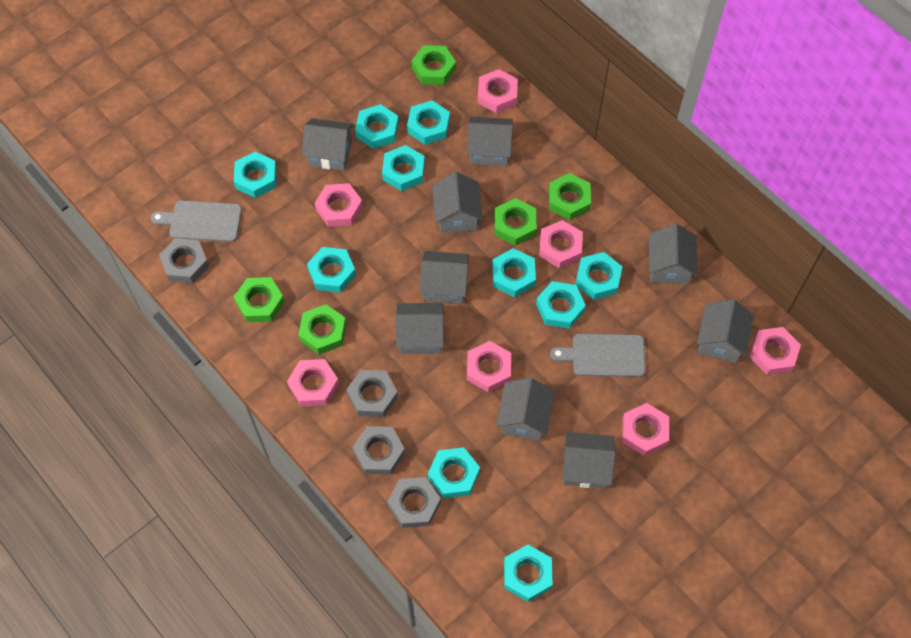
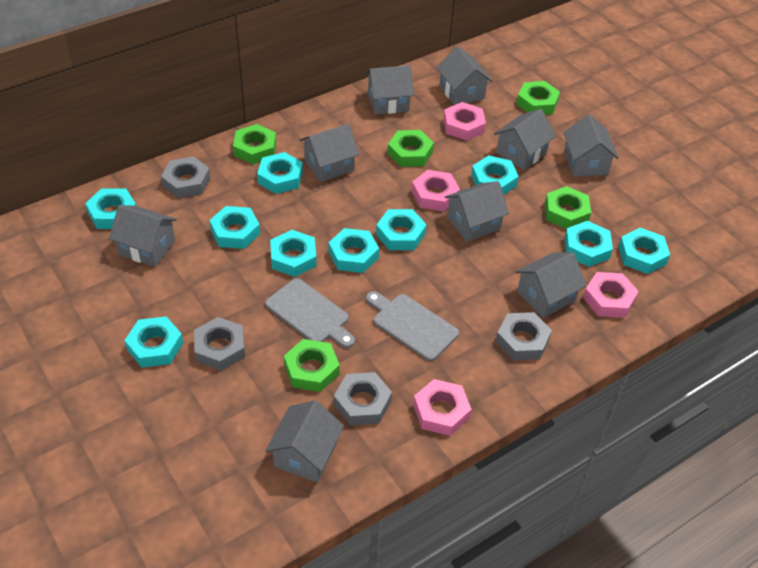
pink nut: 7 -> 4

